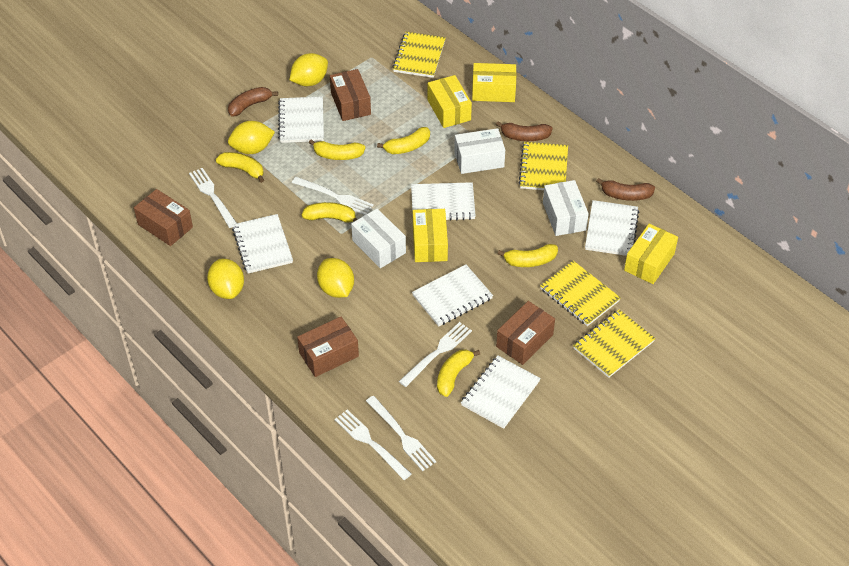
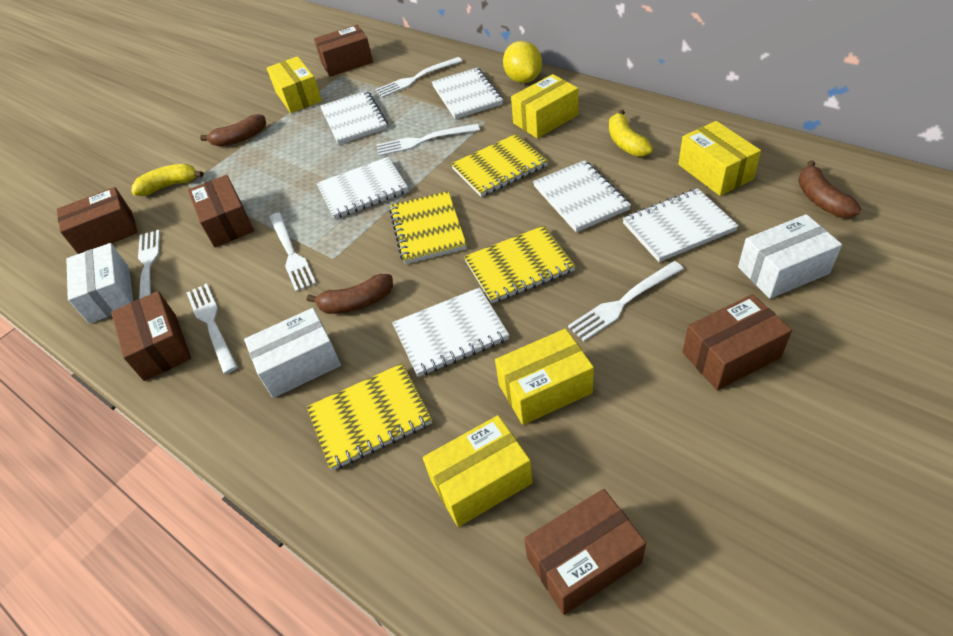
brown box: 4 -> 6
white fork: 5 -> 6
yellow banana: 6 -> 2
yellow box: 4 -> 5
yellow lemon: 4 -> 1

